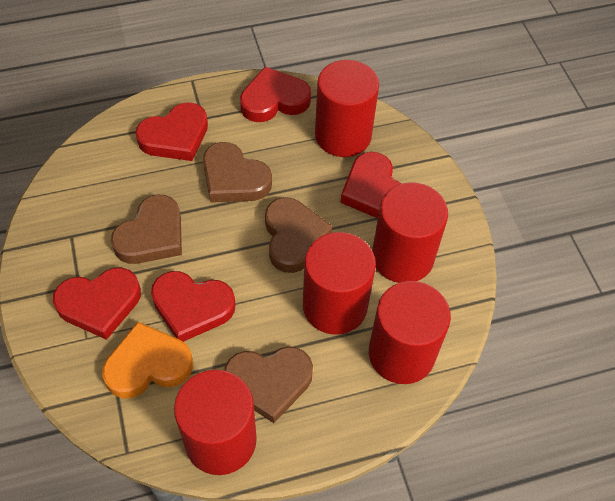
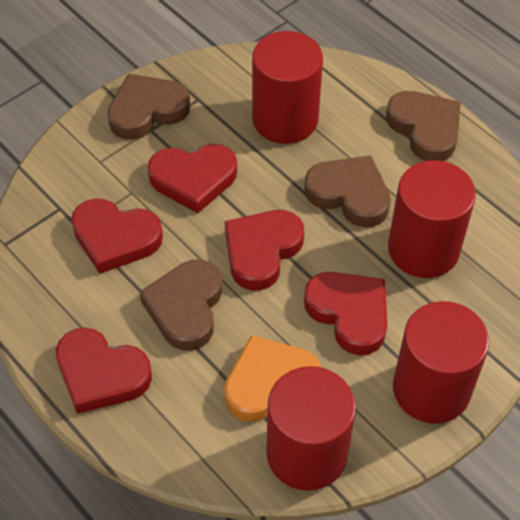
red cylinder: 5 -> 4

